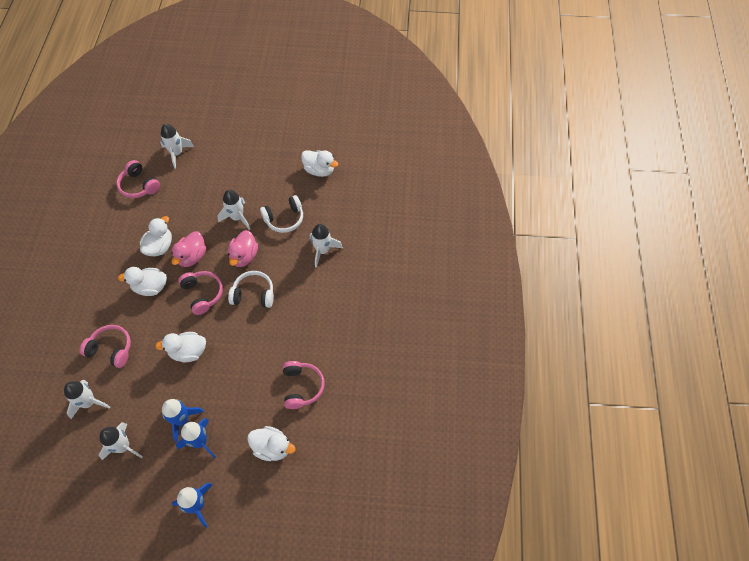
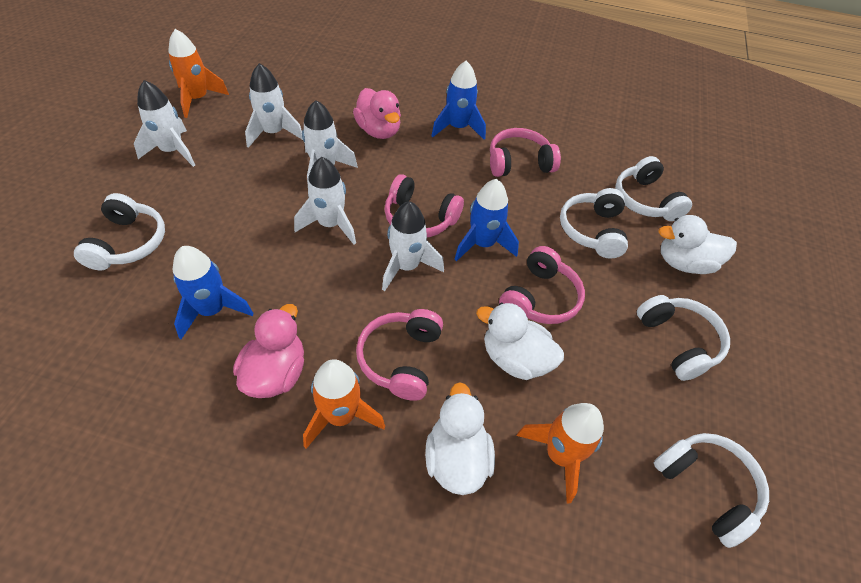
orange rocket: 0 -> 3
white duck: 5 -> 3
white headphones: 2 -> 5

